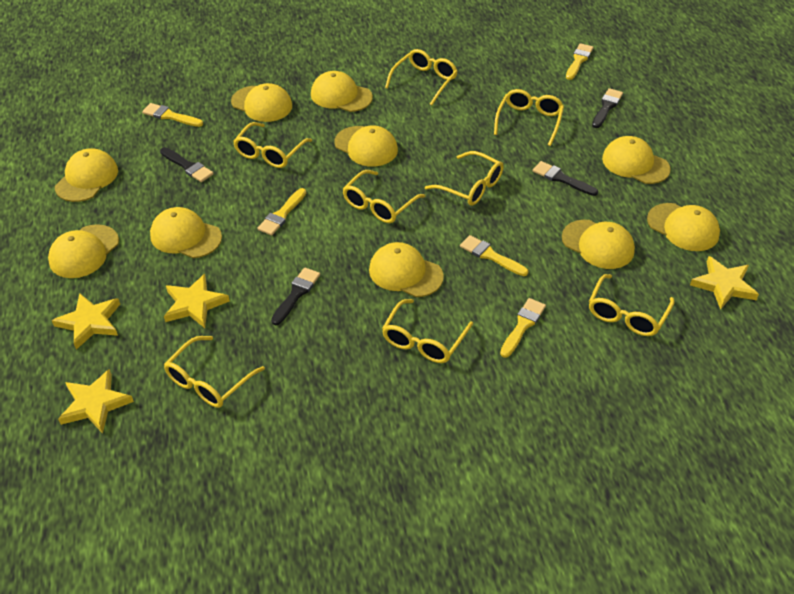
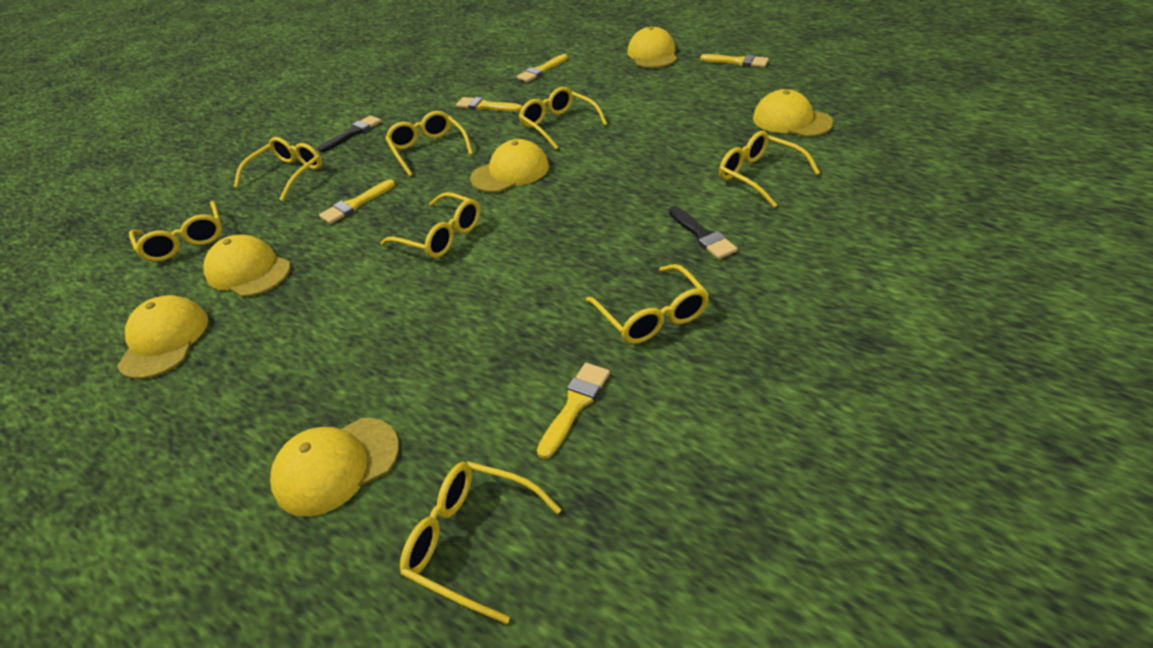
black brush: 4 -> 2
yellow cap: 10 -> 6
yellow star: 4 -> 0

